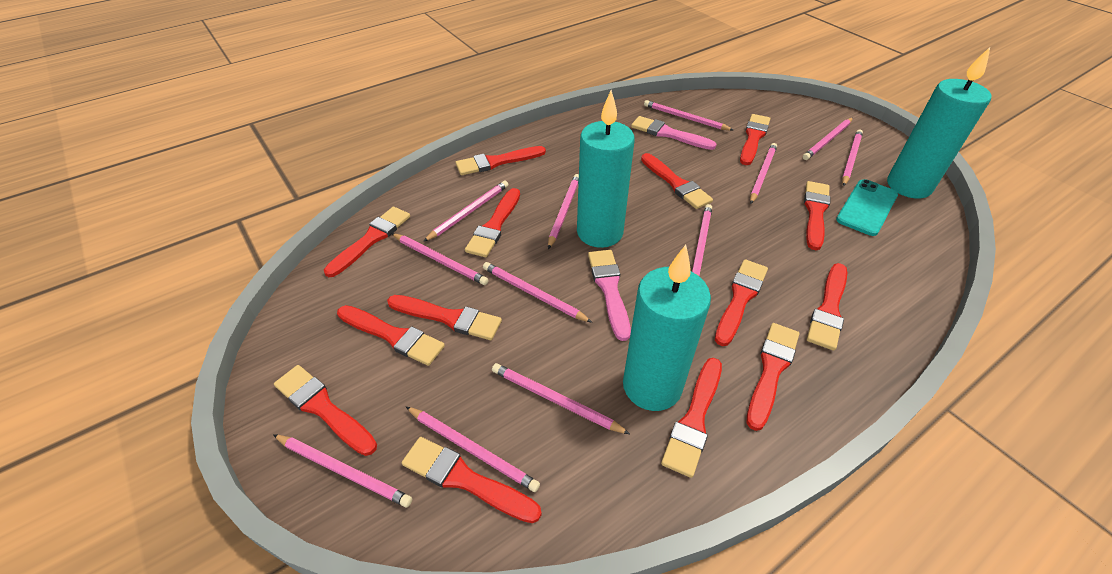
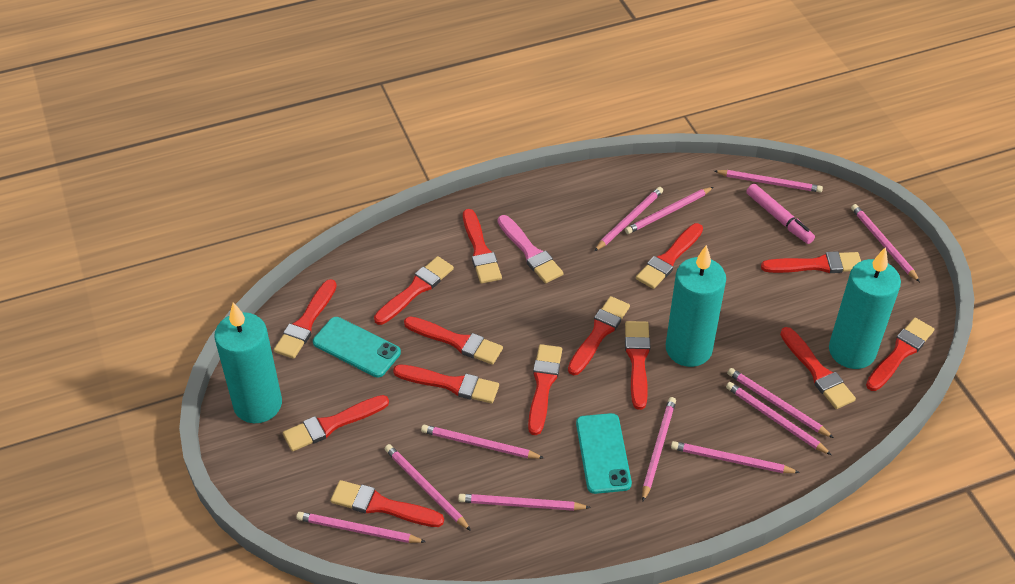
pink brush: 2 -> 1
pink marker: 0 -> 1
turquoise phone: 1 -> 2

